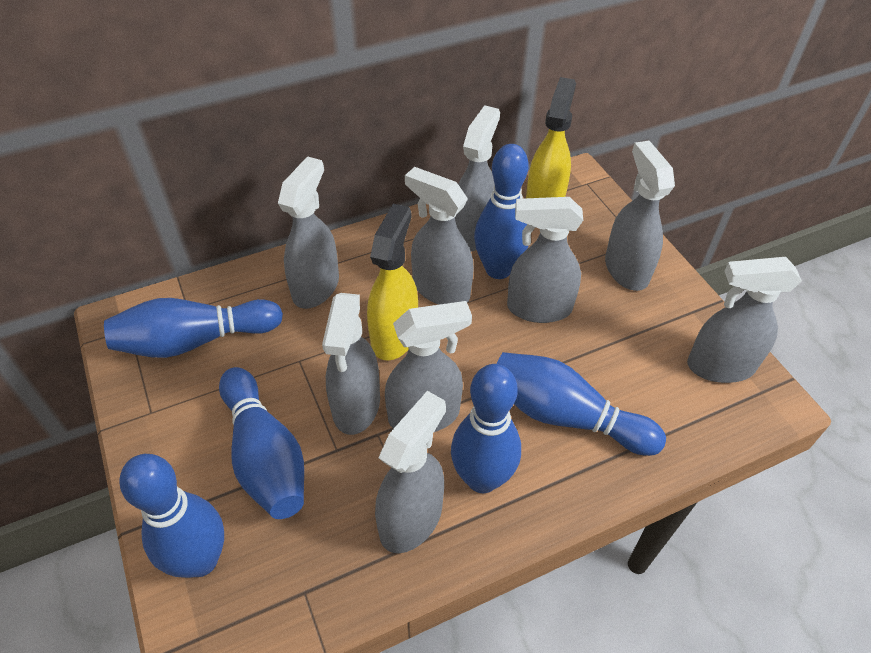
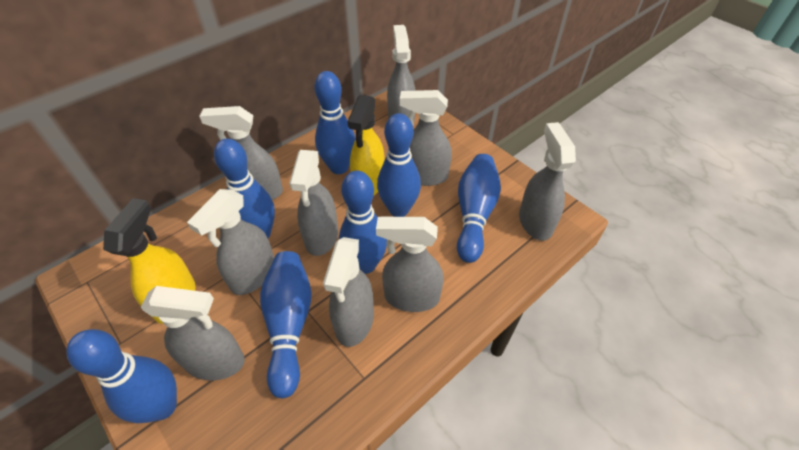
blue bowling pin: 6 -> 7

